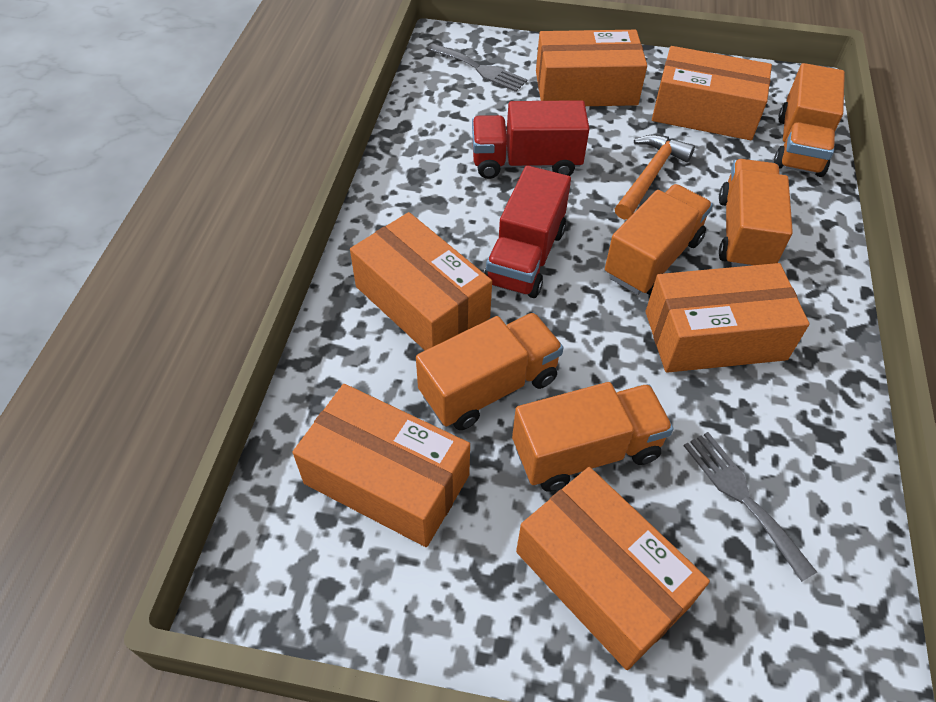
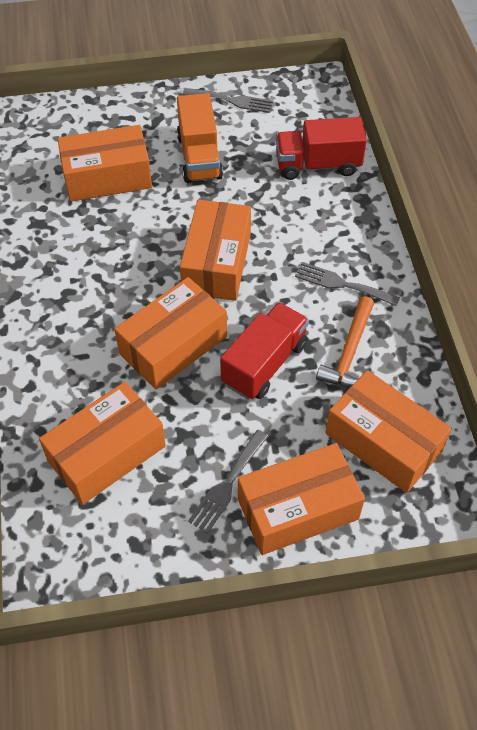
grey fork: 2 -> 3
orange truck: 5 -> 1

